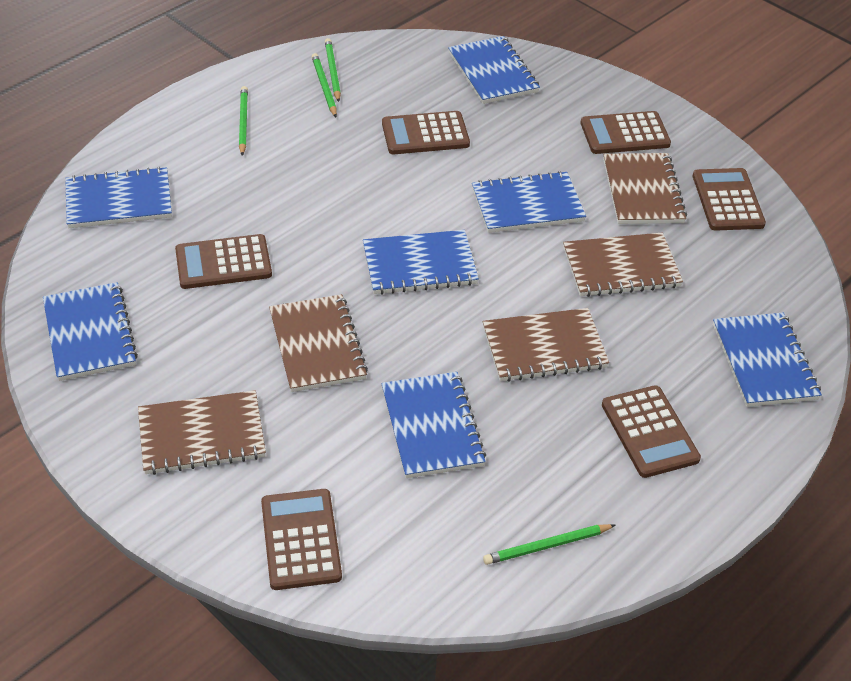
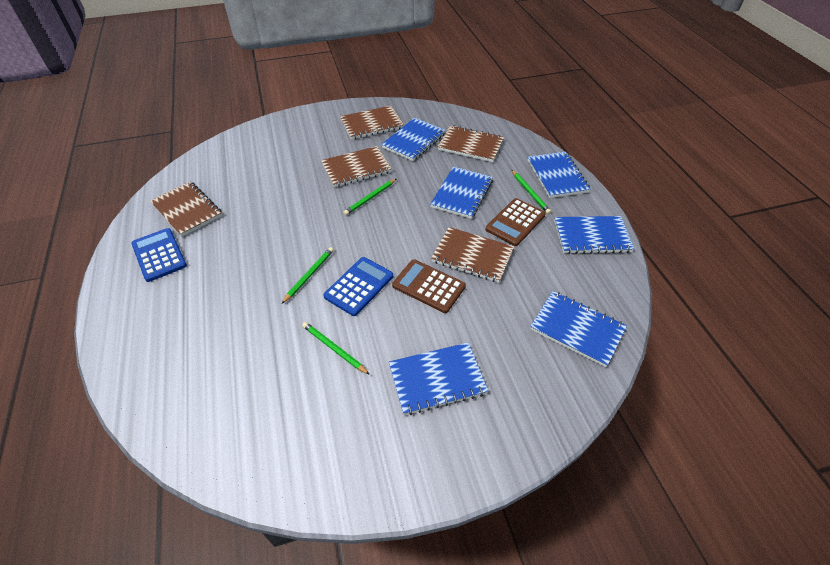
blue calculator: 0 -> 2
blue notebook: 7 -> 6
brown calculator: 6 -> 2

